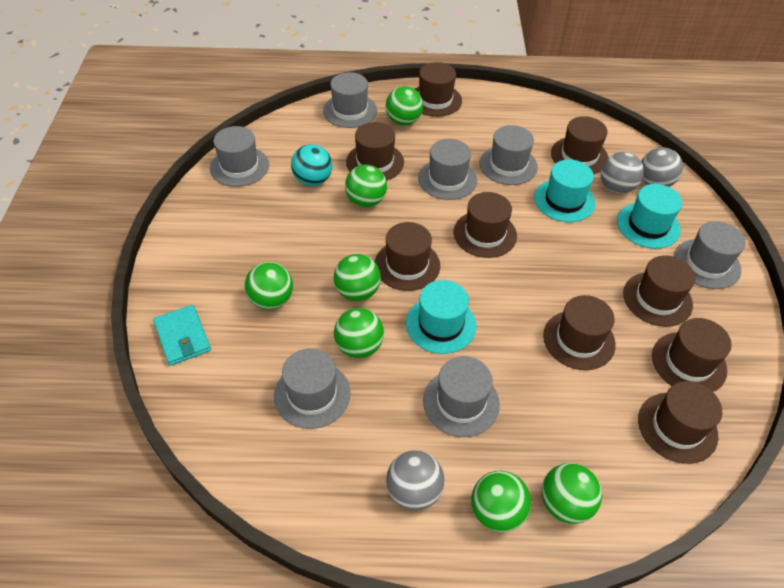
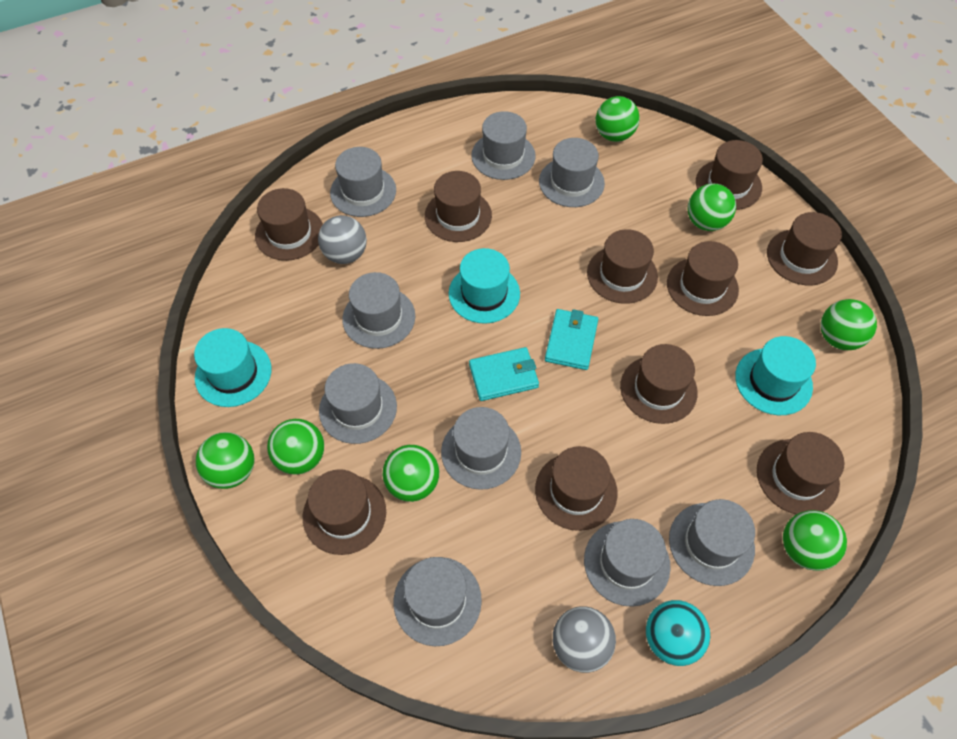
brown hat: 9 -> 10
grey ball: 3 -> 2
grey hat: 7 -> 9
turquoise wallet: 1 -> 2

